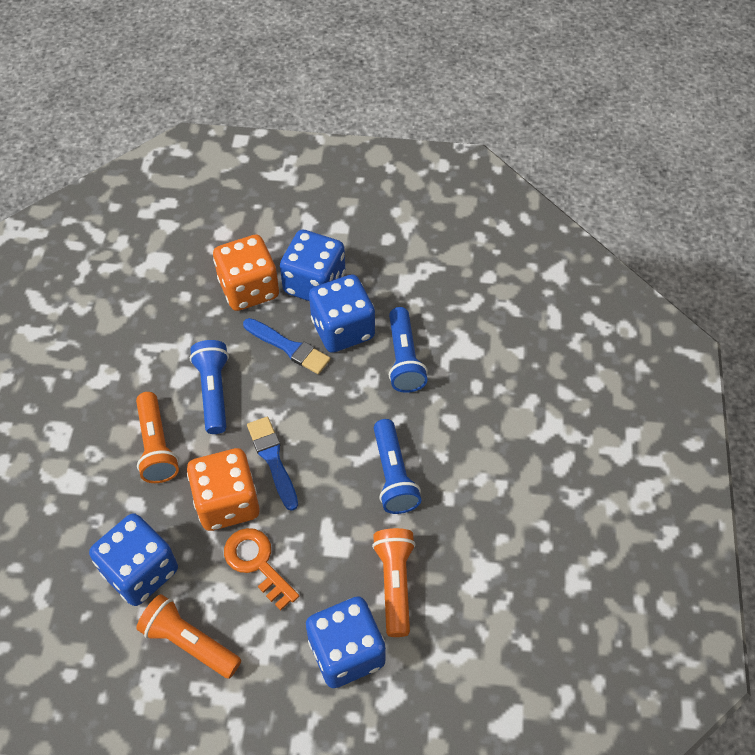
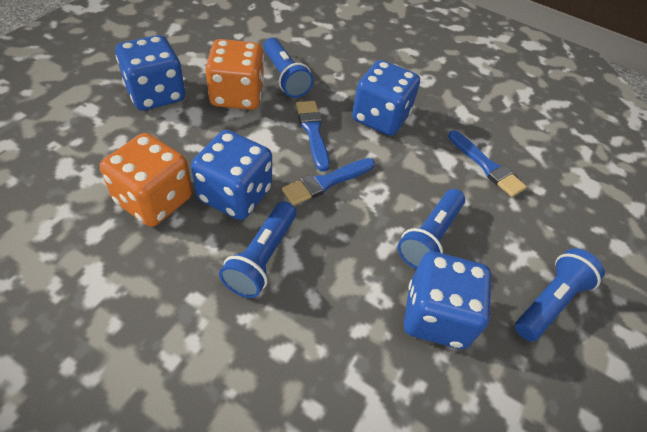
blue brush: 2 -> 3
blue flashlight: 3 -> 4
orange flashlight: 3 -> 0
orange key: 1 -> 0

